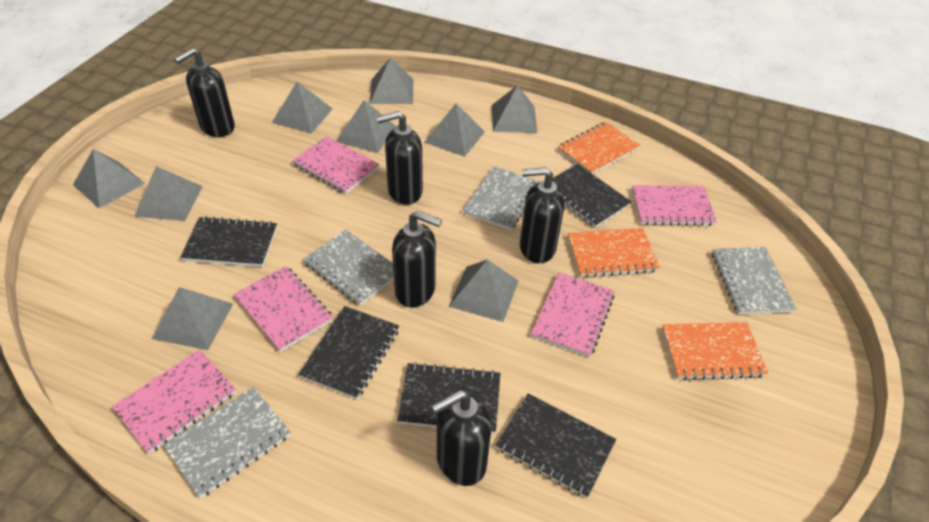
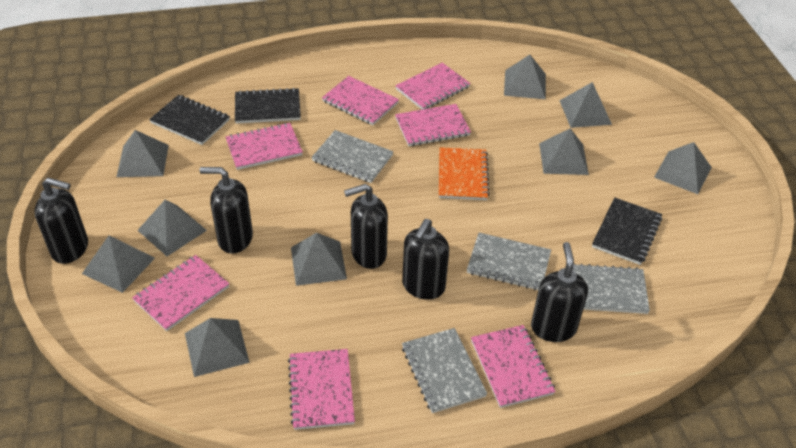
black notebook: 5 -> 3
orange notebook: 3 -> 1
pink notebook: 5 -> 7

